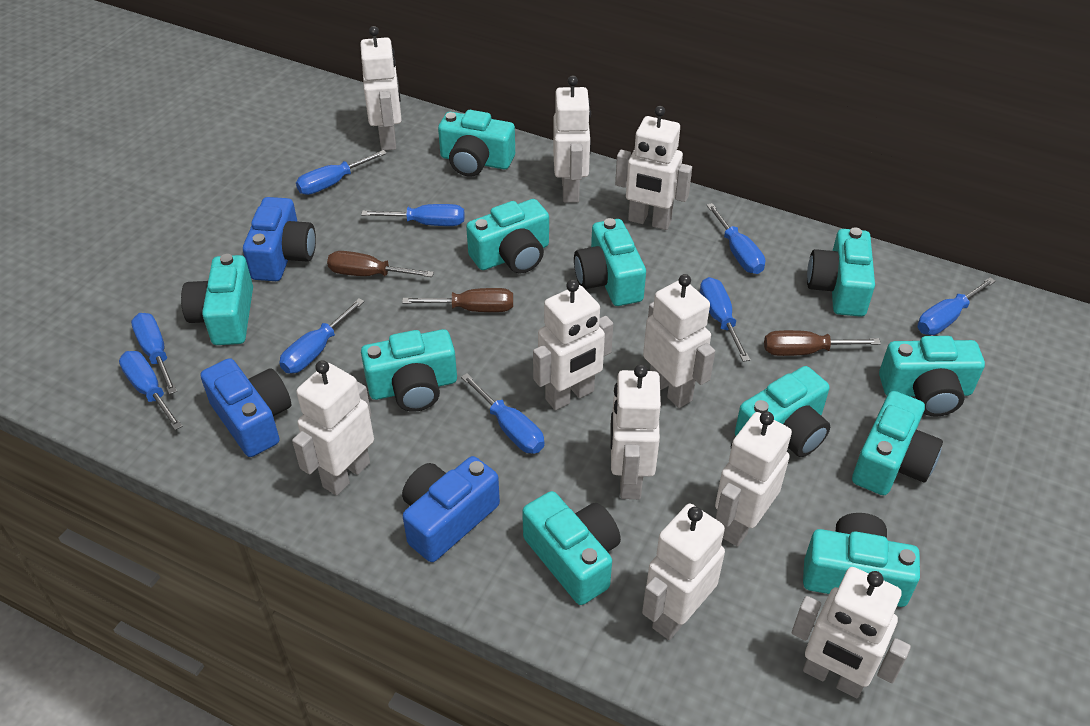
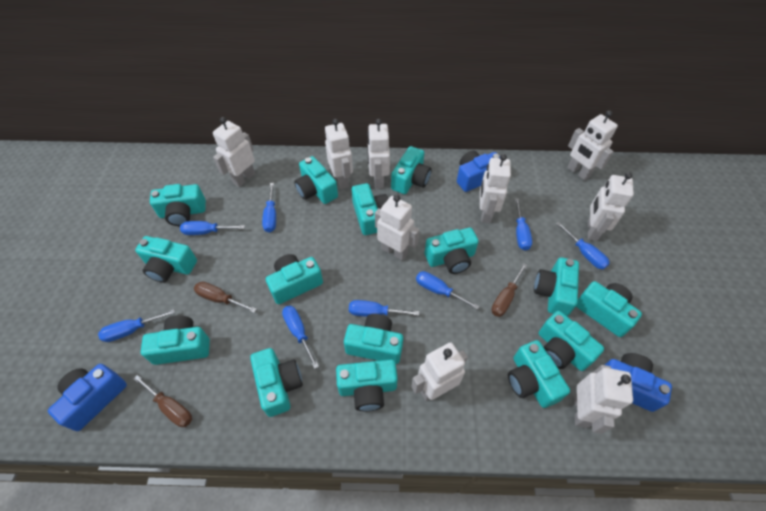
blue screwdriver: 9 -> 8
turquoise camera: 11 -> 15
white robot: 10 -> 9

